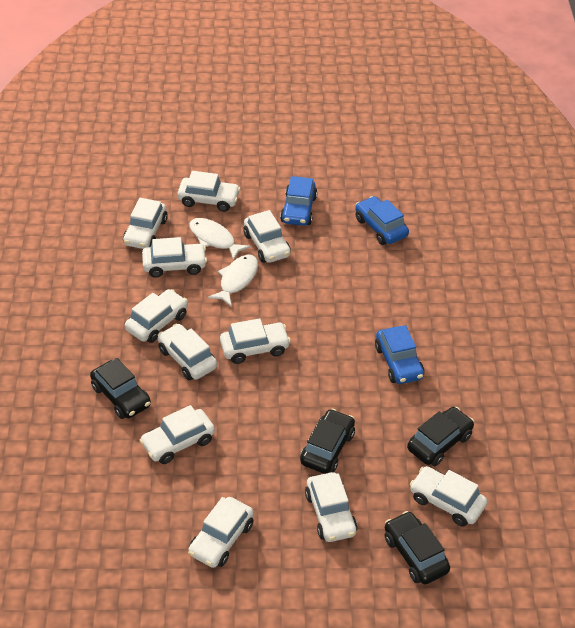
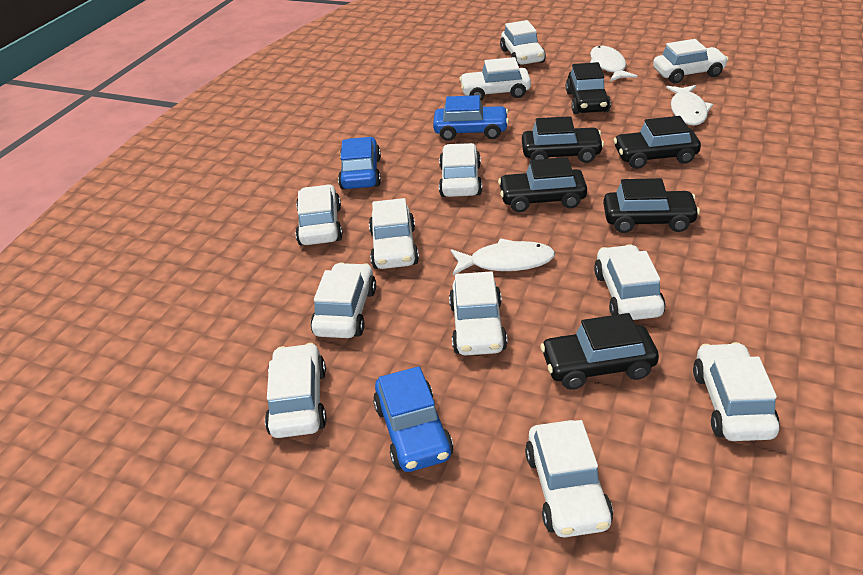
black car: 4 -> 6
white car: 11 -> 12
white fish: 2 -> 3

